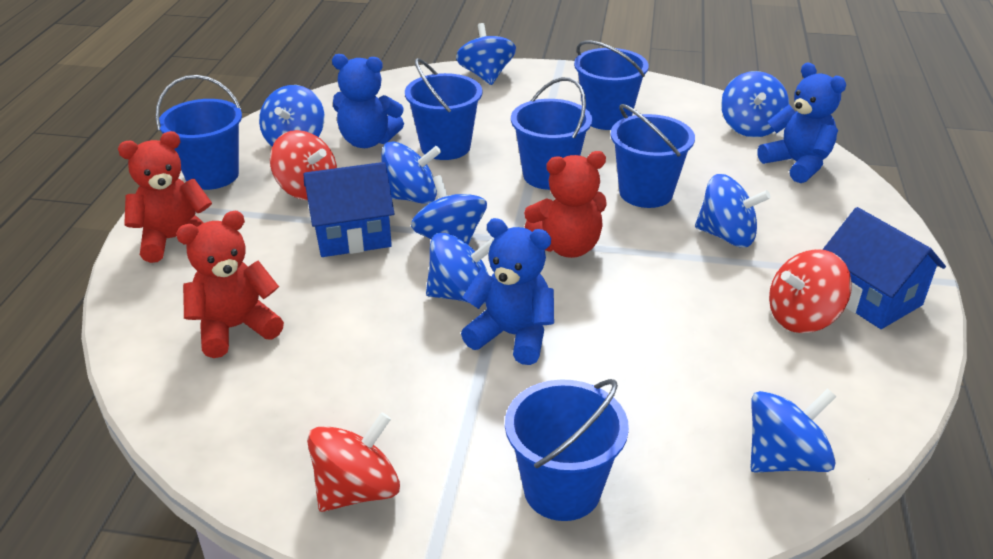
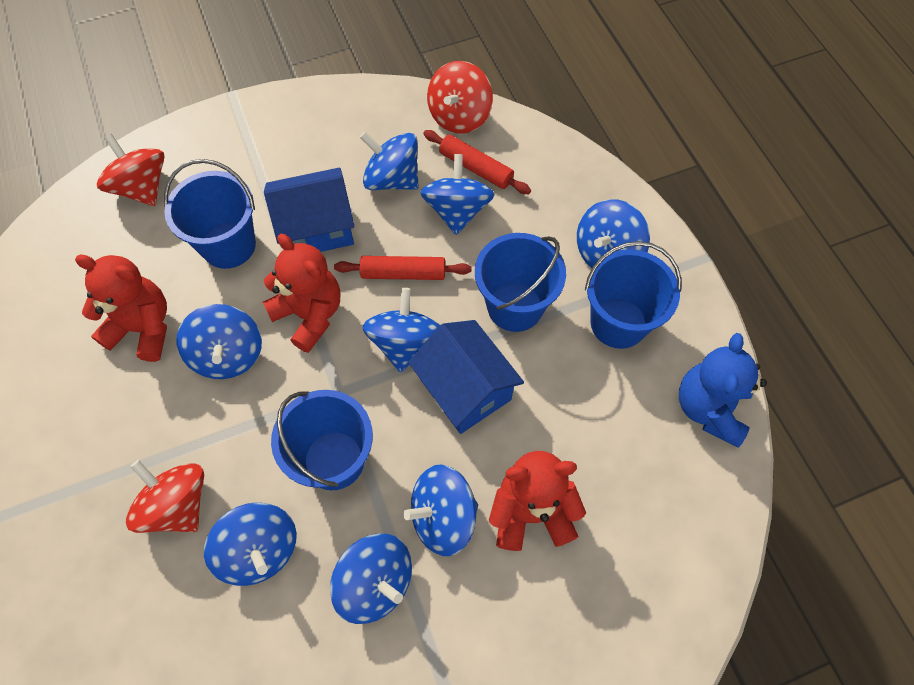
blue bucket: 6 -> 4
blue teddy bear: 3 -> 1
red rolling pin: 0 -> 2

